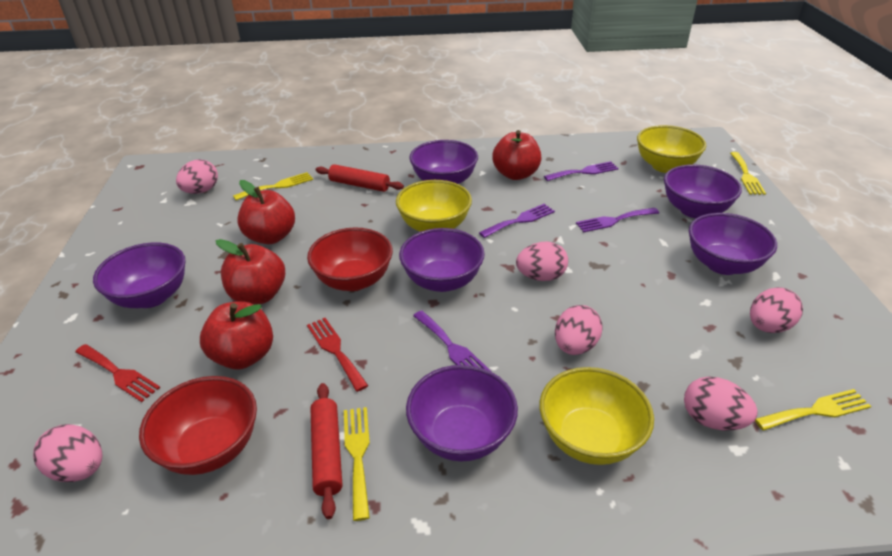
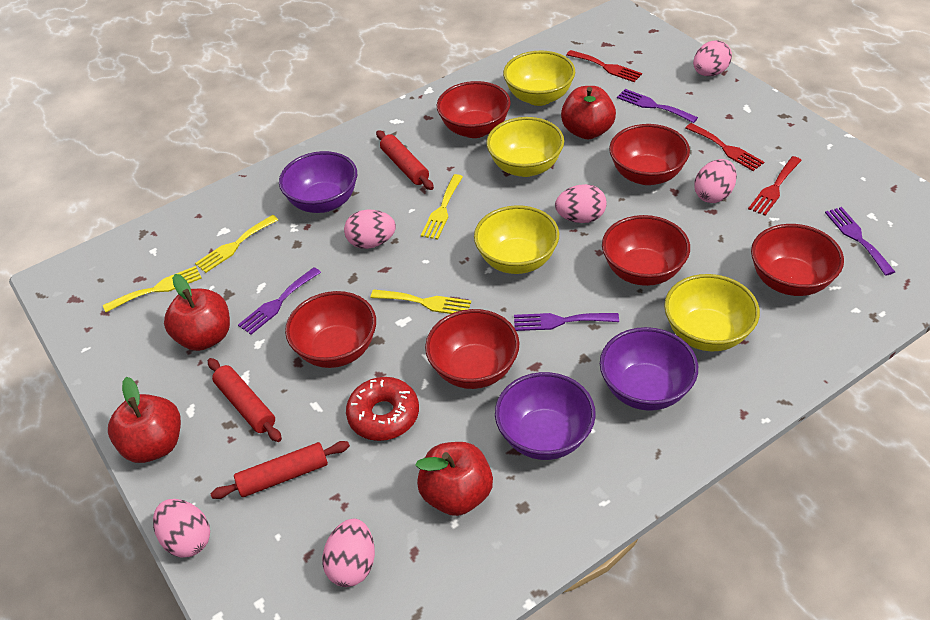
purple bowl: 6 -> 3
red bowl: 2 -> 6
red donut: 0 -> 1
red fork: 2 -> 3
red rolling pin: 2 -> 3
yellow bowl: 3 -> 4

